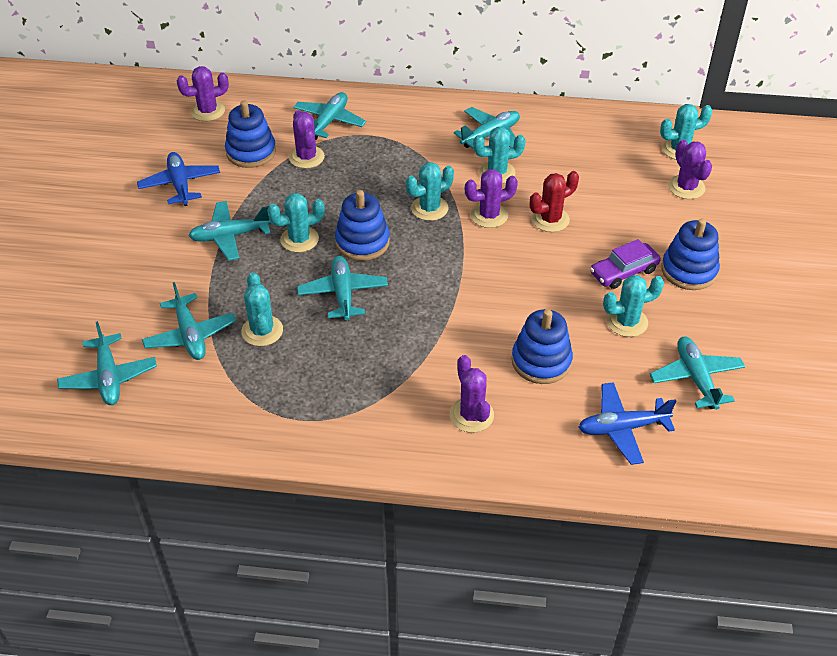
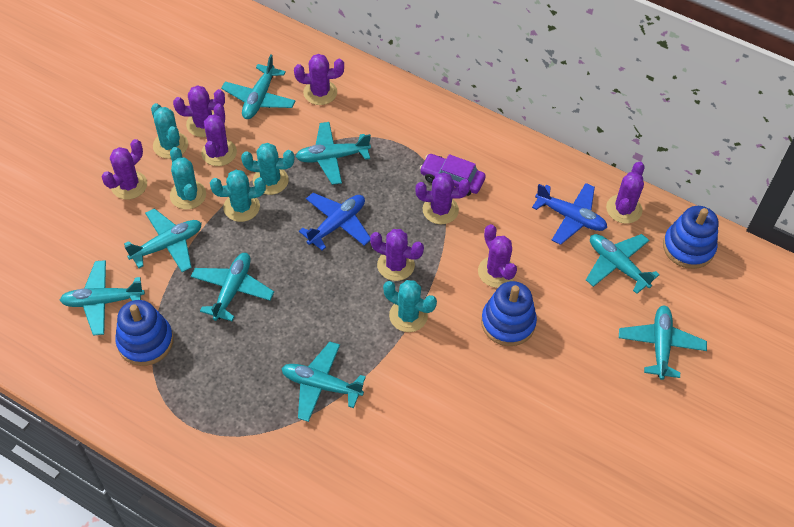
blue stacking toy: 4 -> 3
purple cactus: 5 -> 8
red cactus: 1 -> 0
turquoise cactus: 6 -> 5
turquoise plane: 7 -> 8

